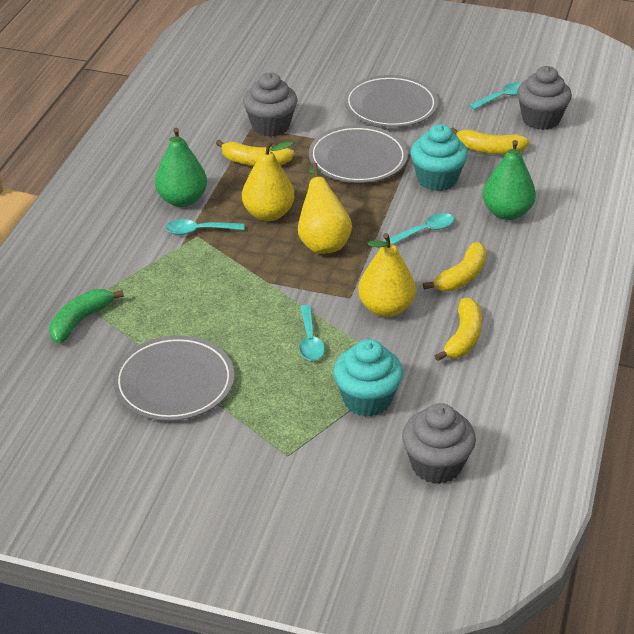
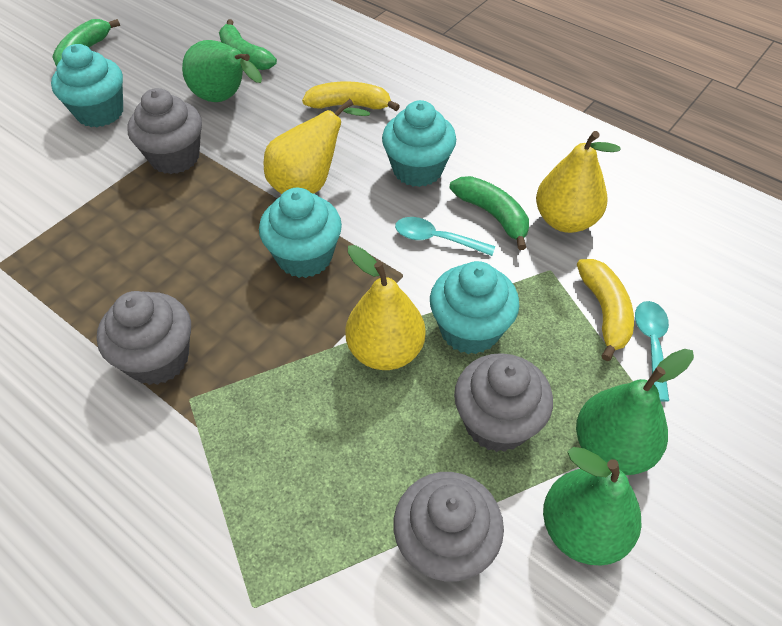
green banana: 1 -> 3
green pear: 2 -> 3
grey cupcake: 3 -> 4
grey plate: 3 -> 0
turquoise cupcake: 2 -> 4
turquoise spoon: 4 -> 2
yellow banana: 4 -> 2

